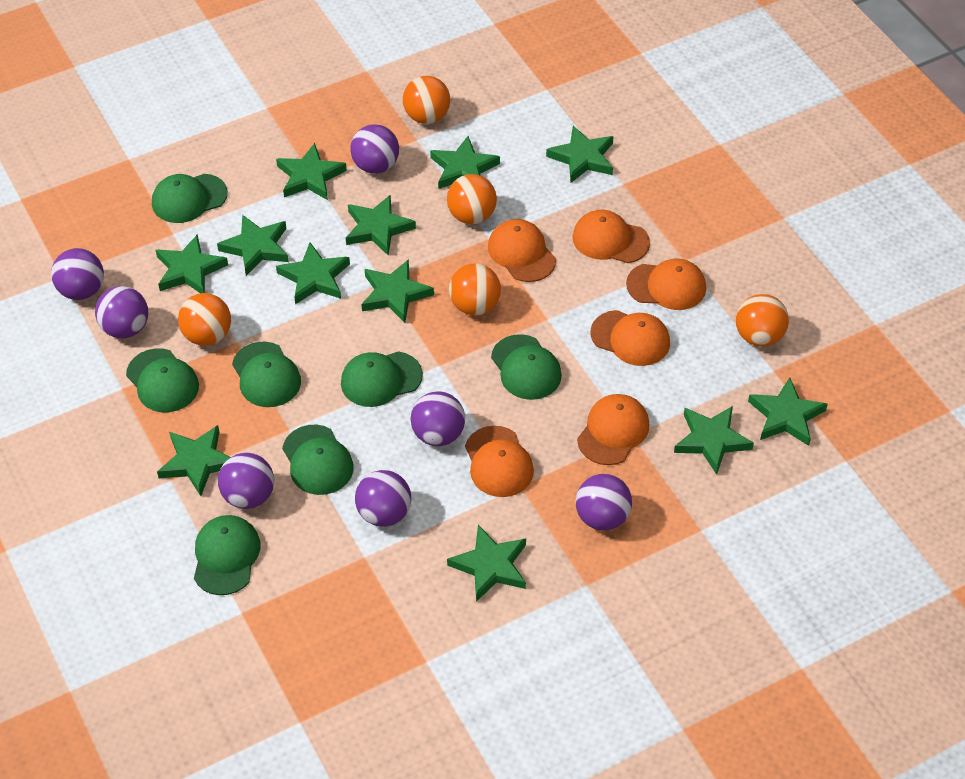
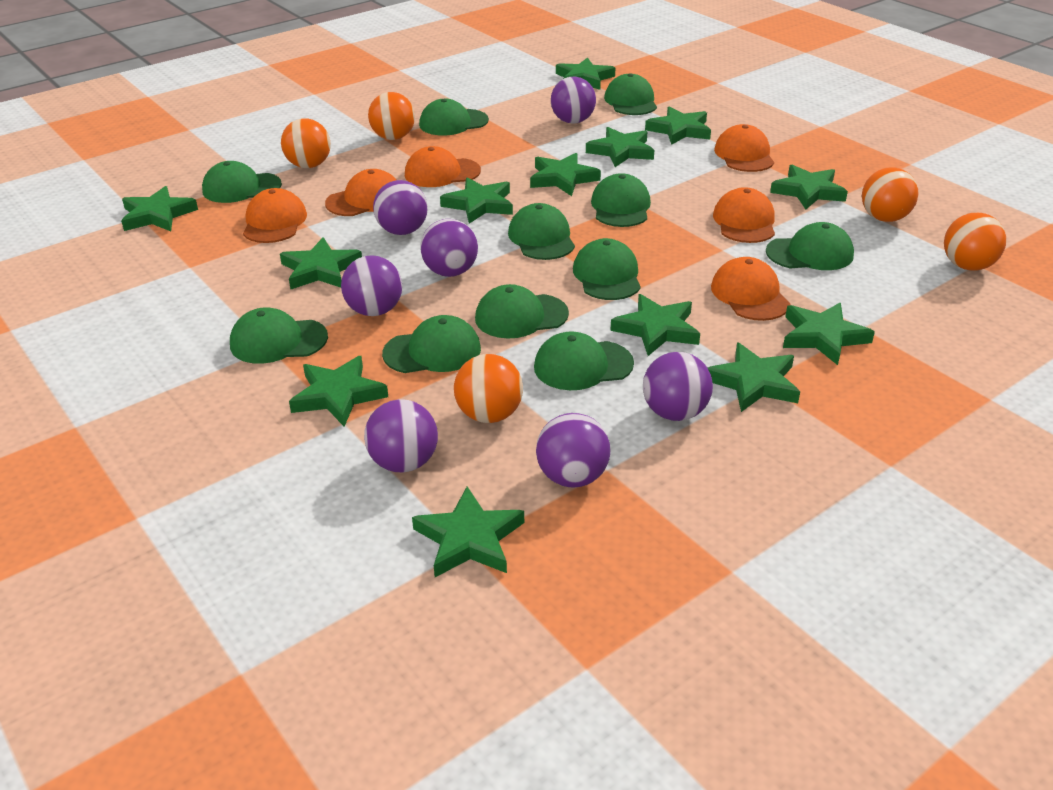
green cap: 7 -> 11
green star: 12 -> 13

